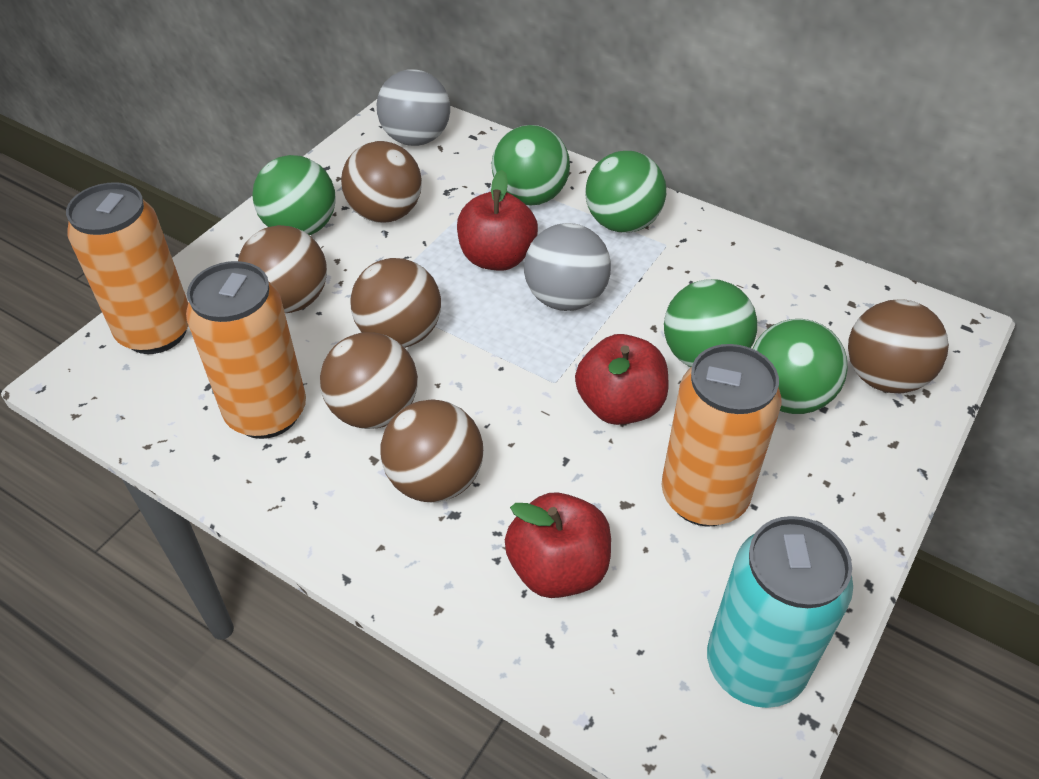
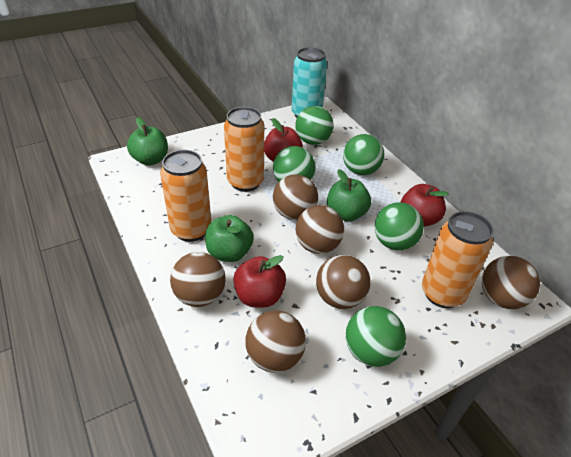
green apple: 0 -> 3
grey ball: 2 -> 0

